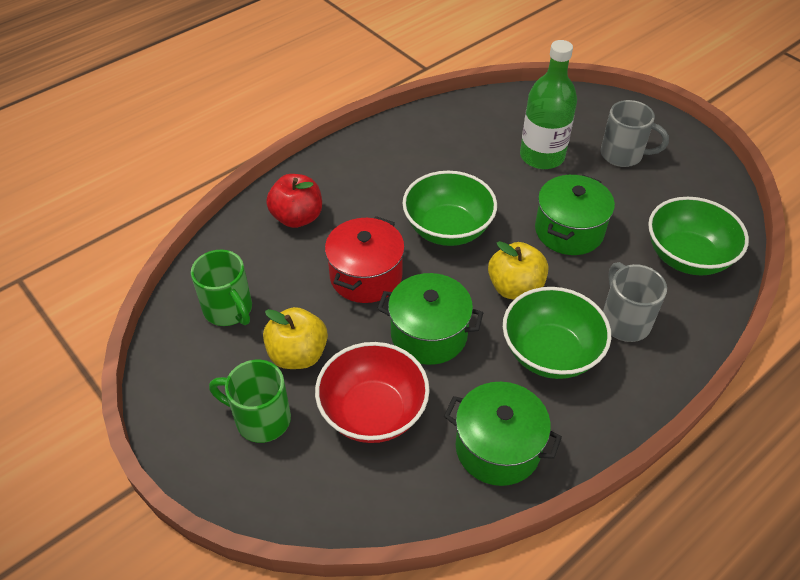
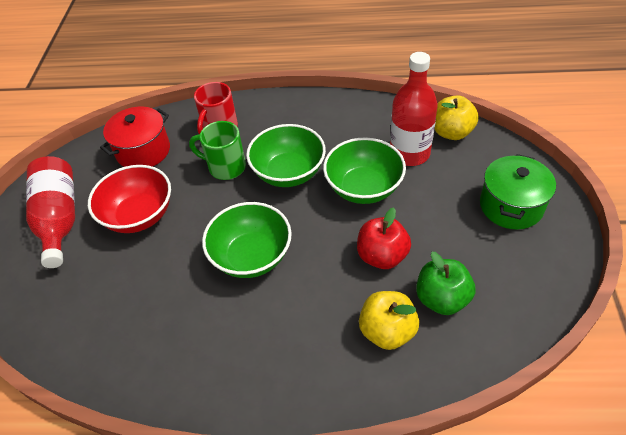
green apple: 0 -> 1
green bottle: 1 -> 0
green mug: 2 -> 1
green pot: 3 -> 1
grey mug: 2 -> 0
red bottle: 0 -> 2
red mug: 0 -> 1

